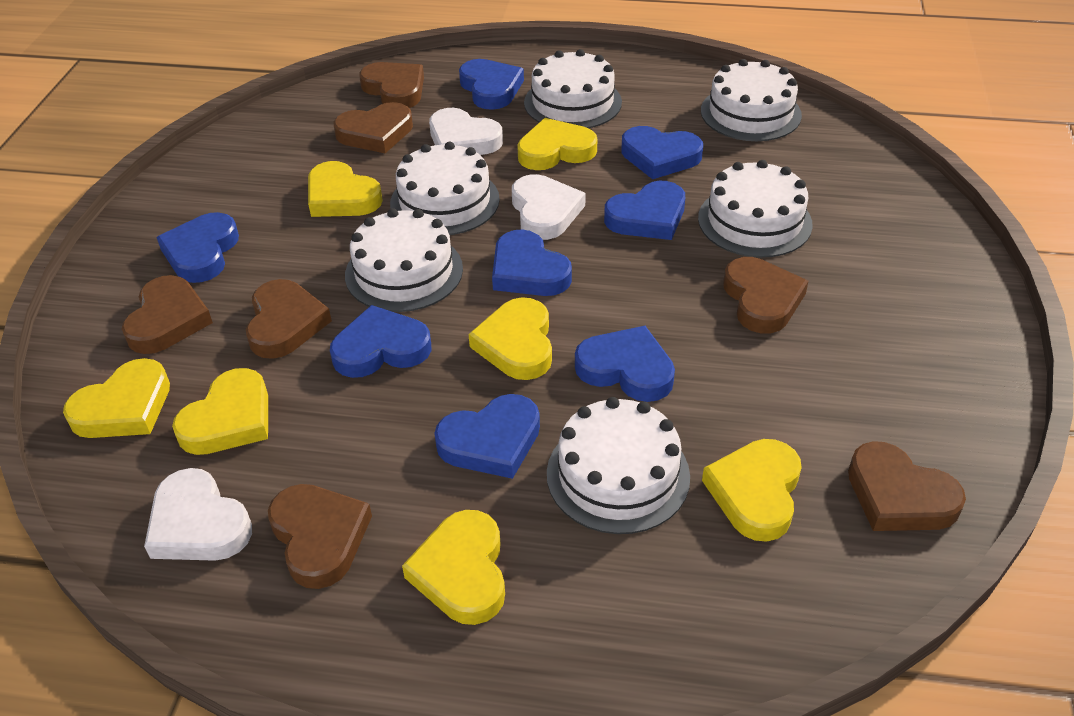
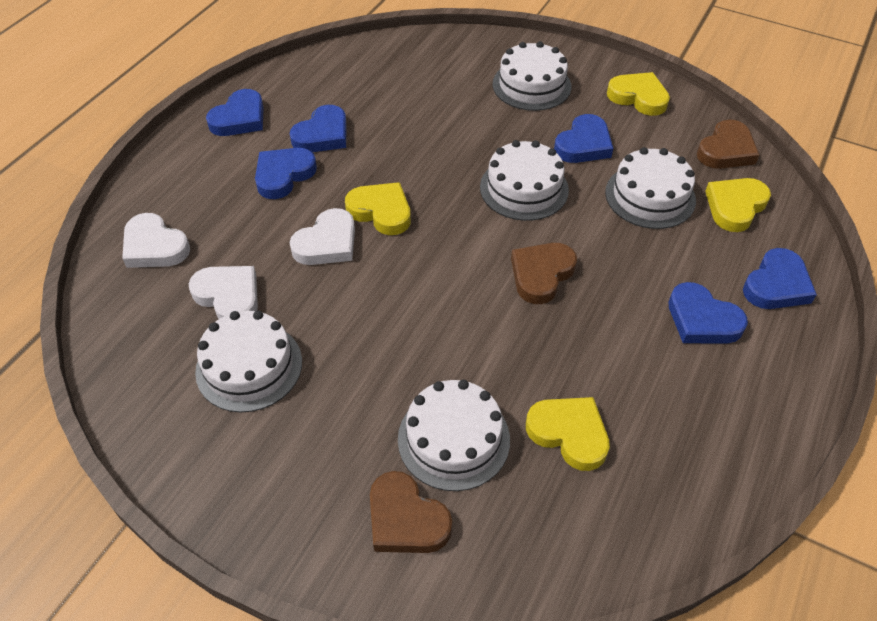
blue heart: 8 -> 6
brown heart: 7 -> 3
white cake: 6 -> 5
yellow heart: 7 -> 4

